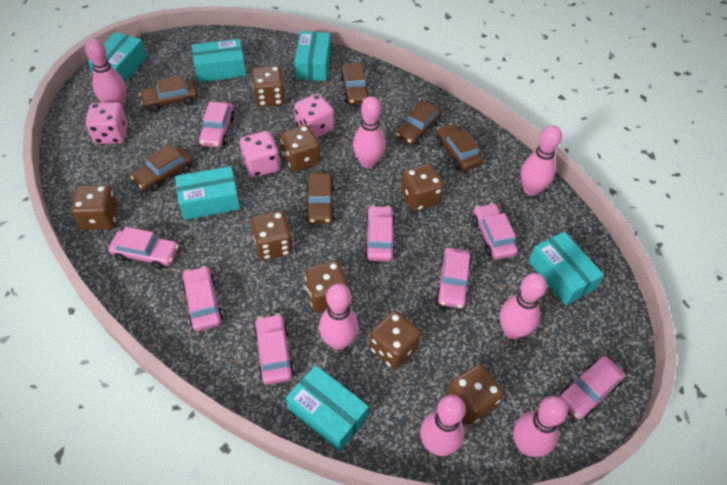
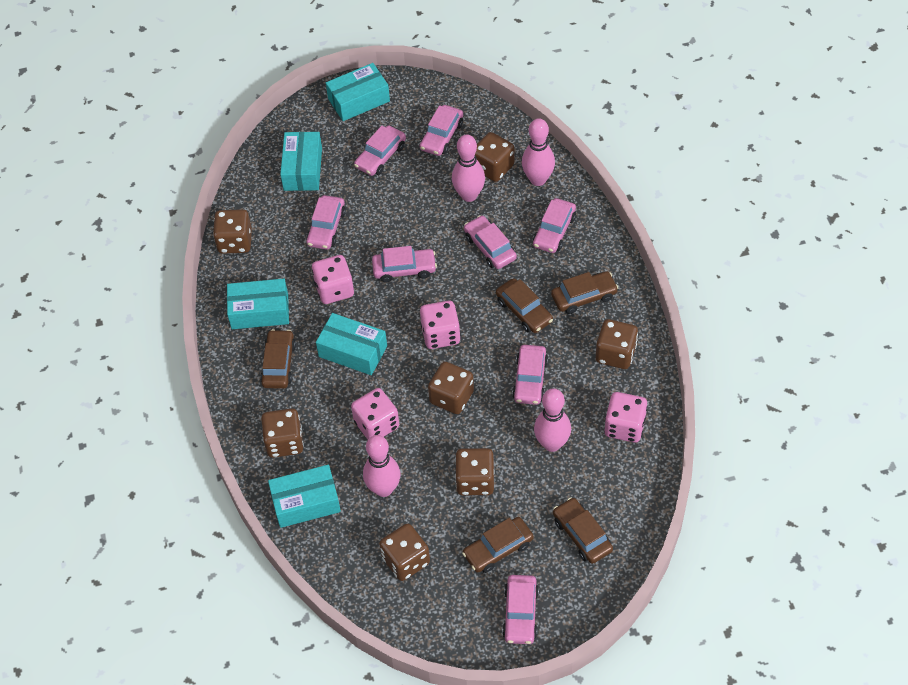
brown car: 6 -> 5
brown dice: 8 -> 7
pink bowling pin: 7 -> 4
pink dice: 3 -> 4
turquoise box: 6 -> 5

